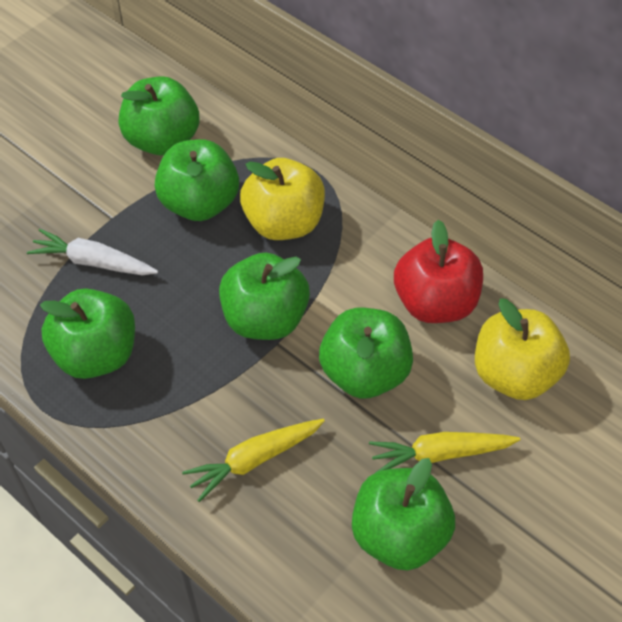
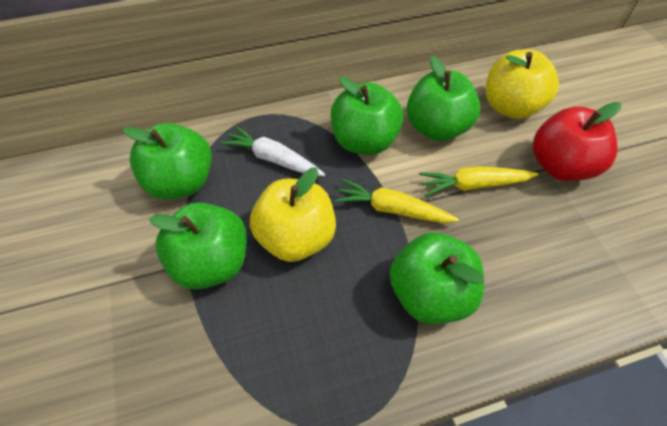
green apple: 6 -> 5

